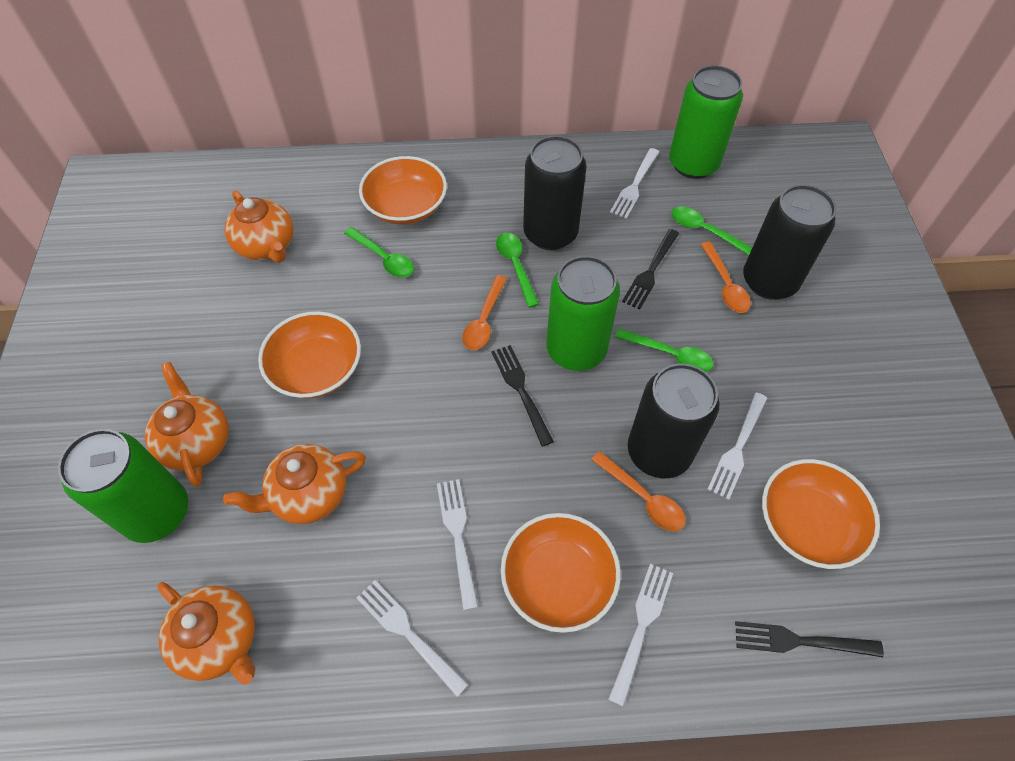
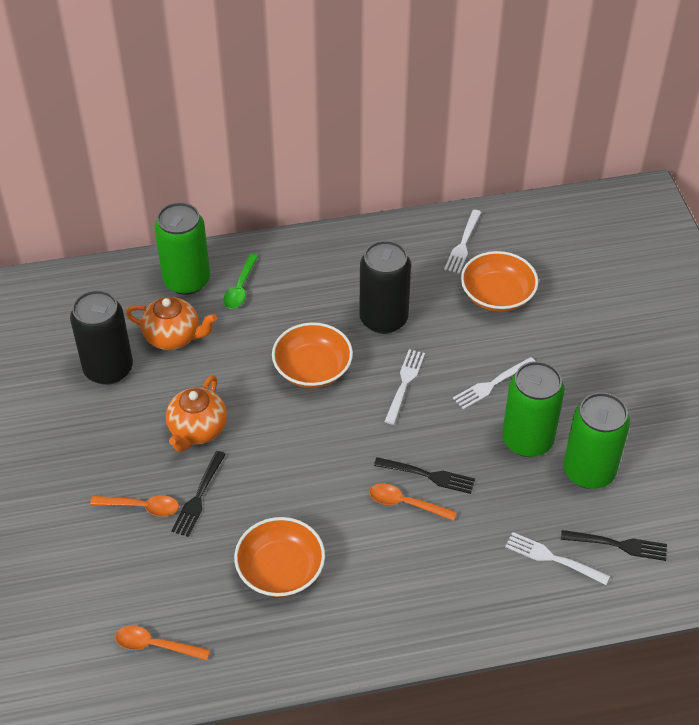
black can: 3 -> 2
green spoon: 4 -> 1
orange bowl: 4 -> 3
orange teapot: 4 -> 2
white fork: 5 -> 4

